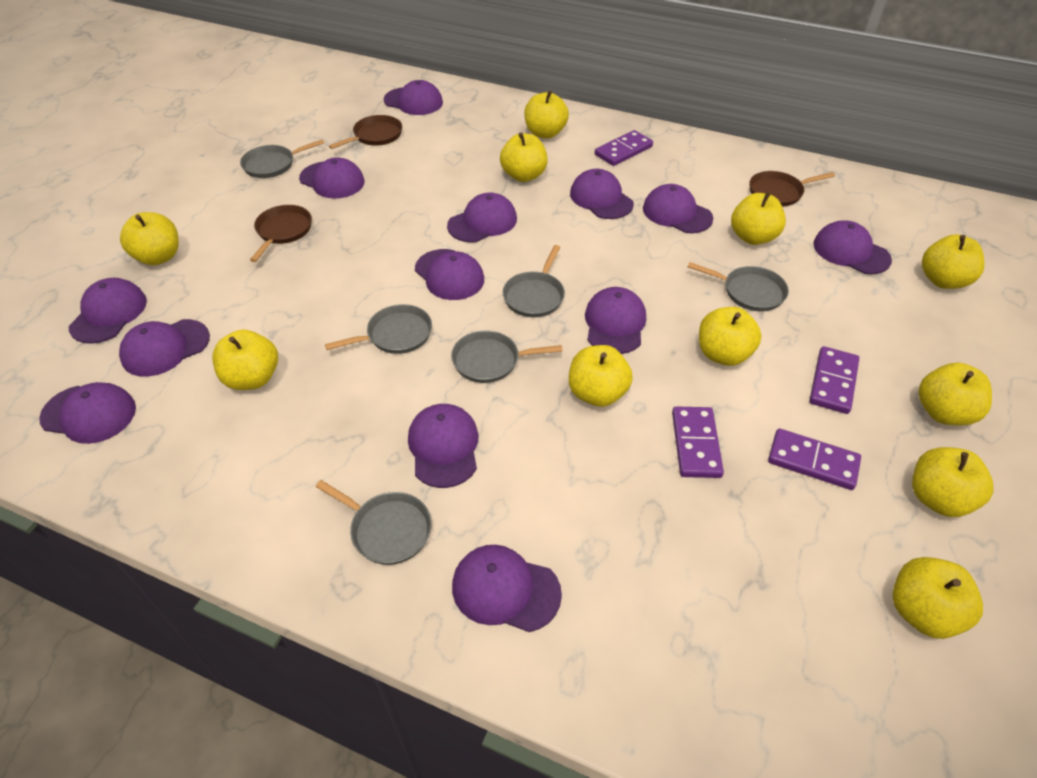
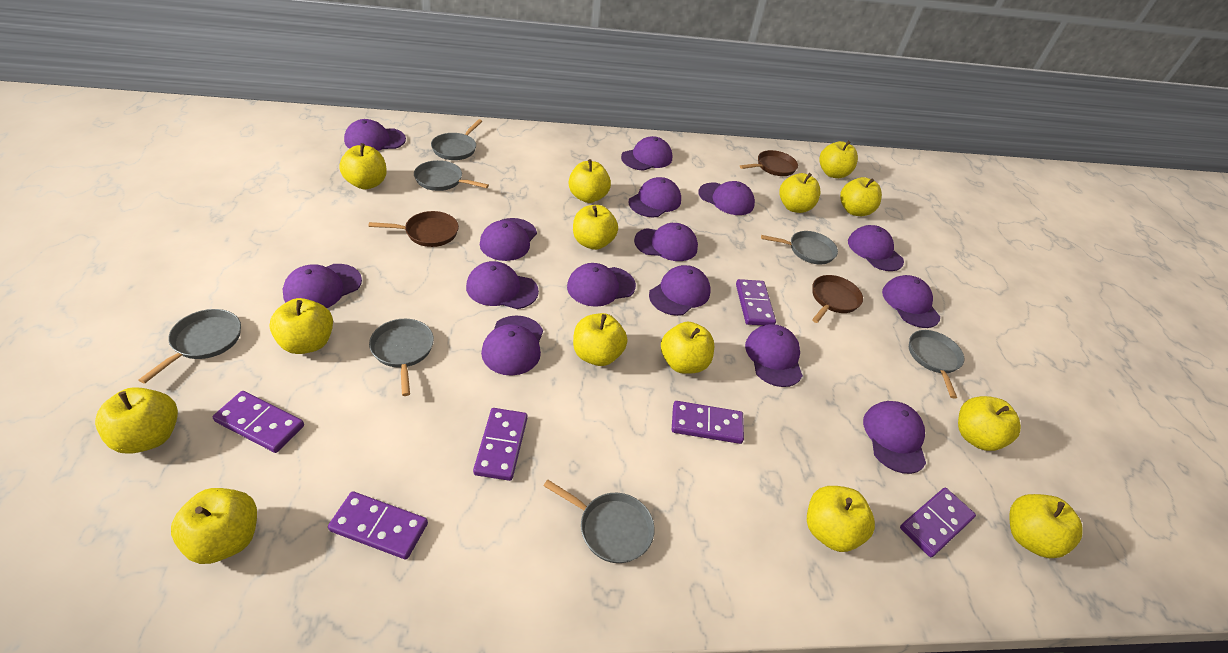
grey pan: 6 -> 7
purple cap: 13 -> 15
purple domino: 4 -> 6
yellow apple: 11 -> 14

